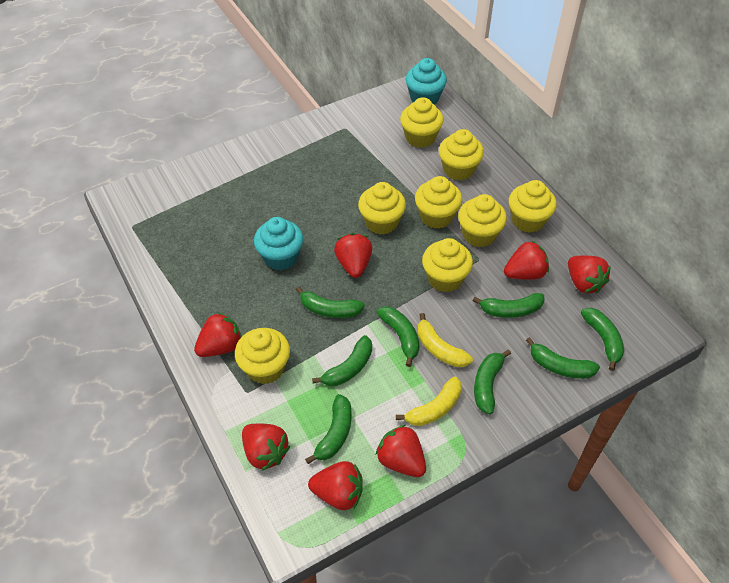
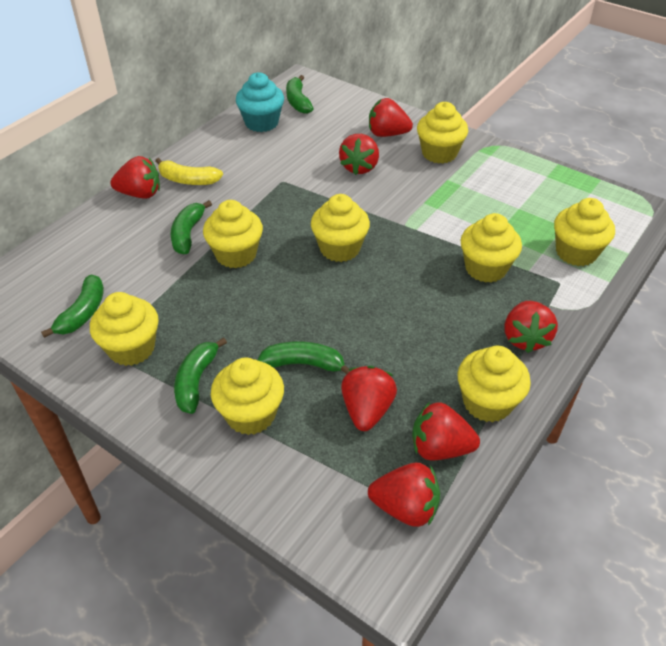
green banana: 8 -> 5
turquoise cupcake: 2 -> 1
yellow banana: 2 -> 1

